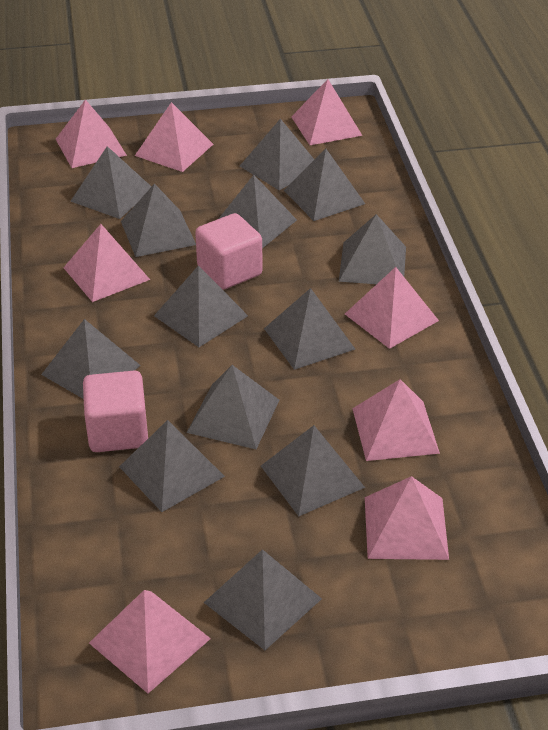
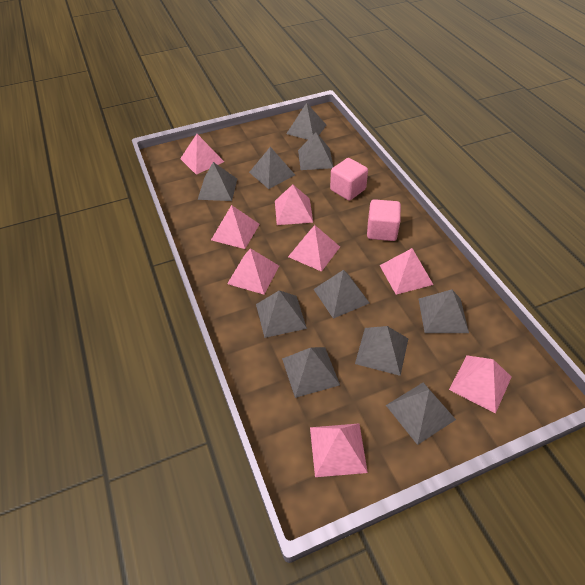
grey pyramid: 13 -> 10

